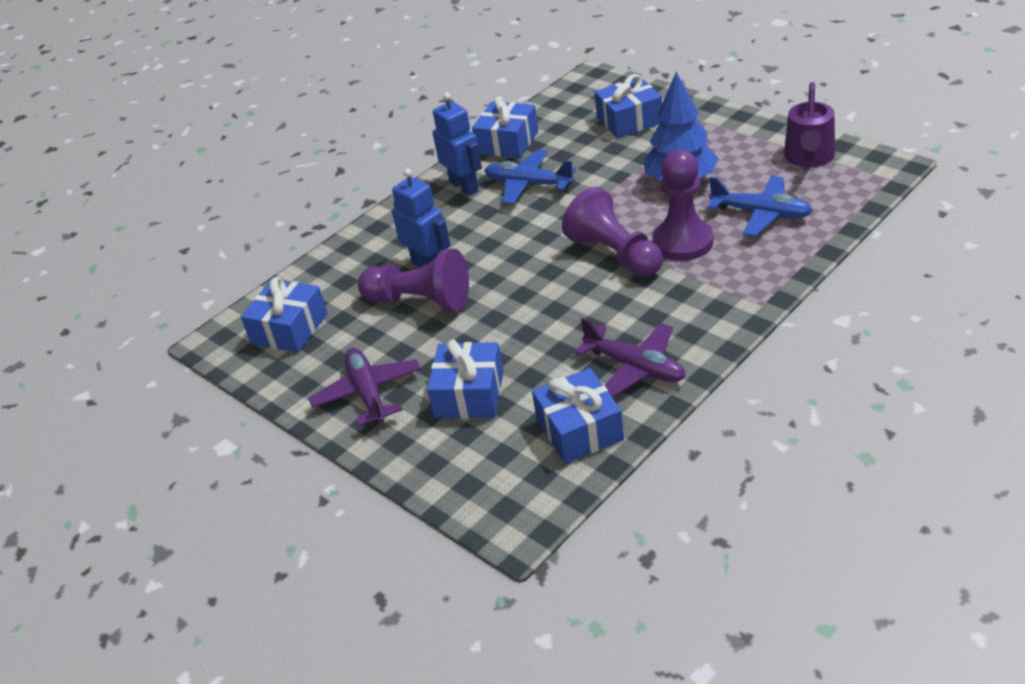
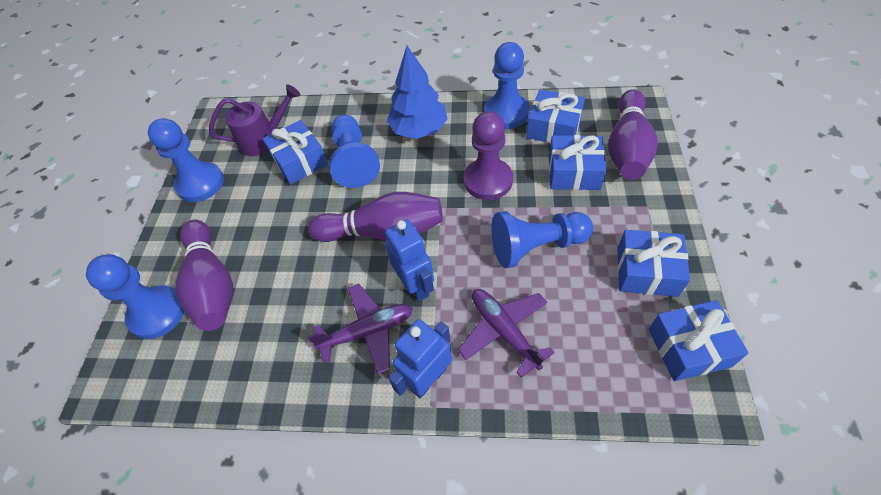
blue pawn: 0 -> 5
blue plane: 2 -> 0
purple bowling pin: 0 -> 3
purple pawn: 3 -> 1

